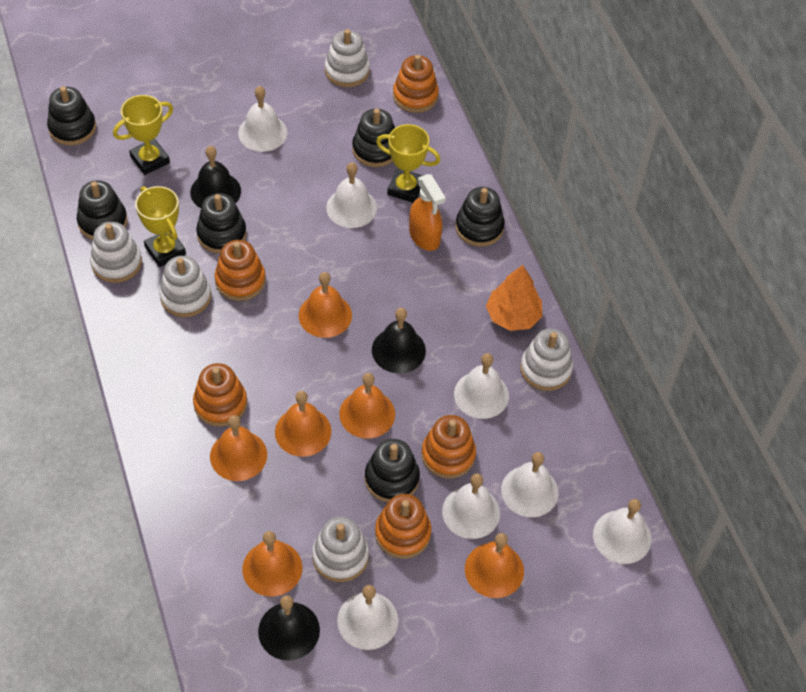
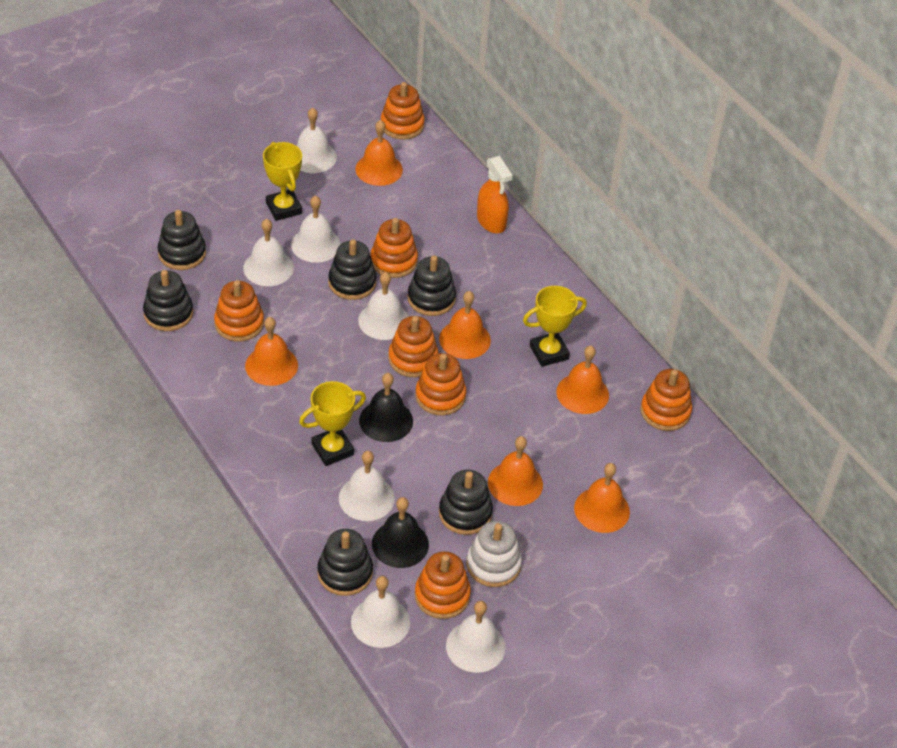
black bell: 3 -> 2
orange stacking toy: 5 -> 7
orange tree: 1 -> 0
white stacking toy: 5 -> 1

